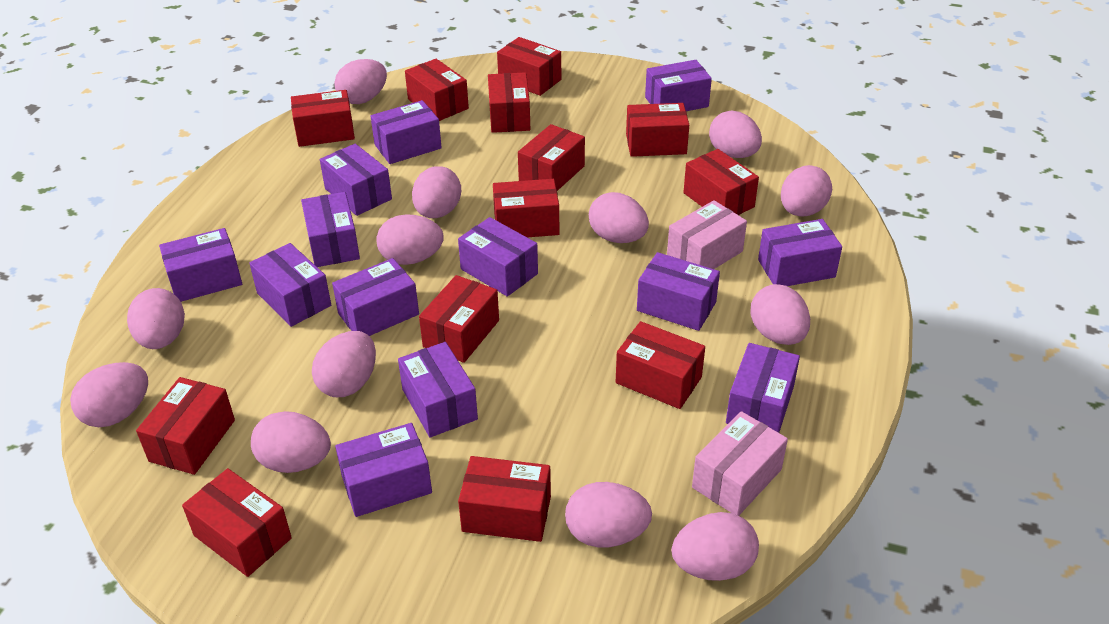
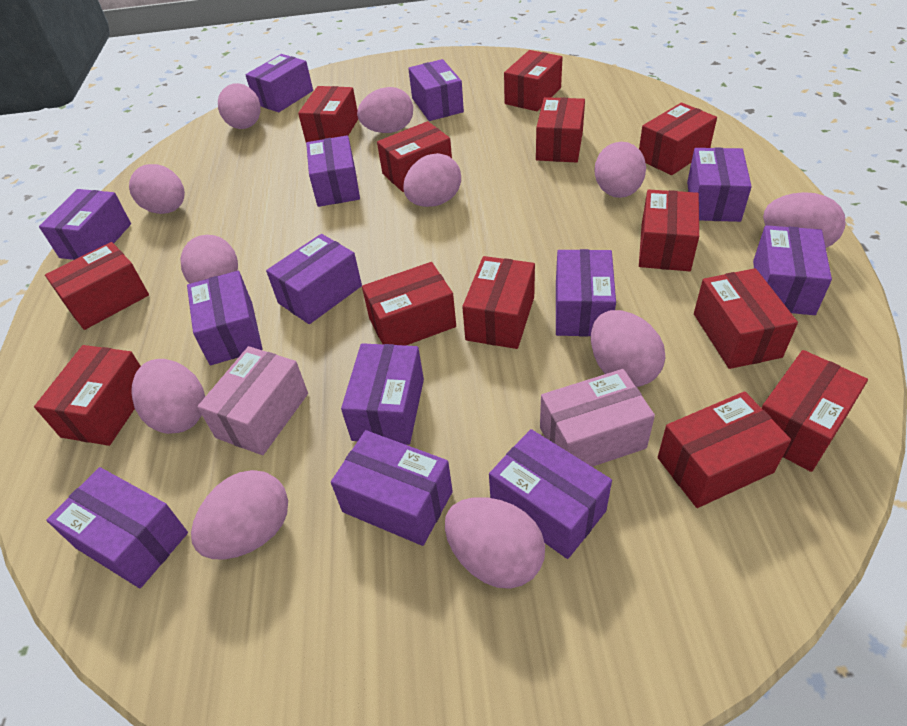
pink egg: 13 -> 11

